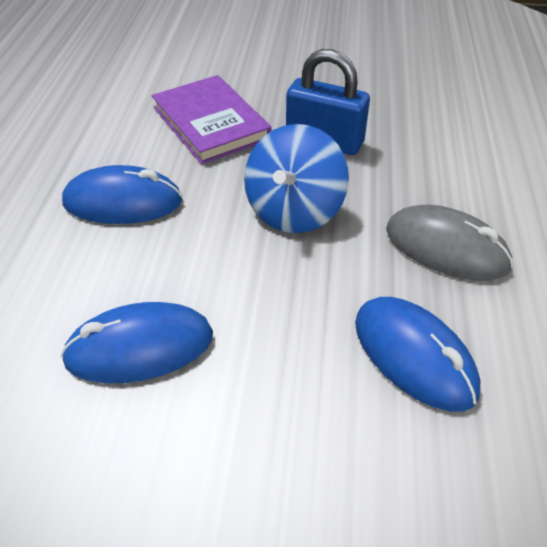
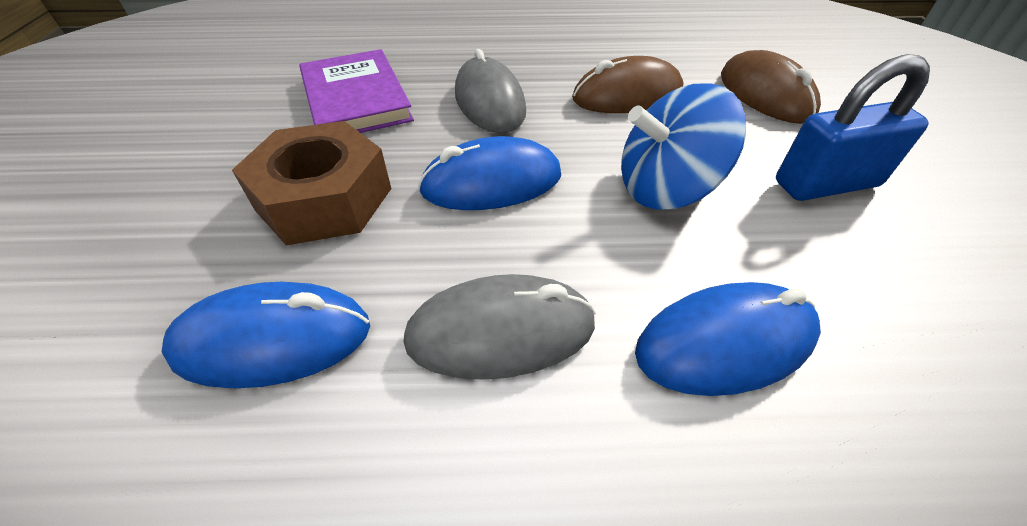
brown mouse: 0 -> 2
brown nut: 0 -> 1
grey mouse: 1 -> 2

